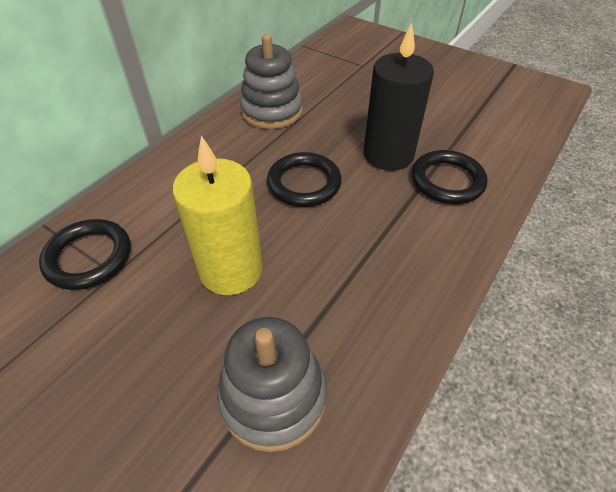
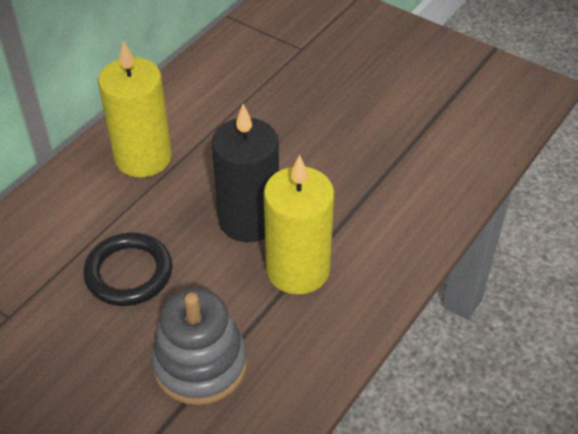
black ring: 3 -> 1
grey stacking toy: 2 -> 1
yellow candle: 1 -> 2

